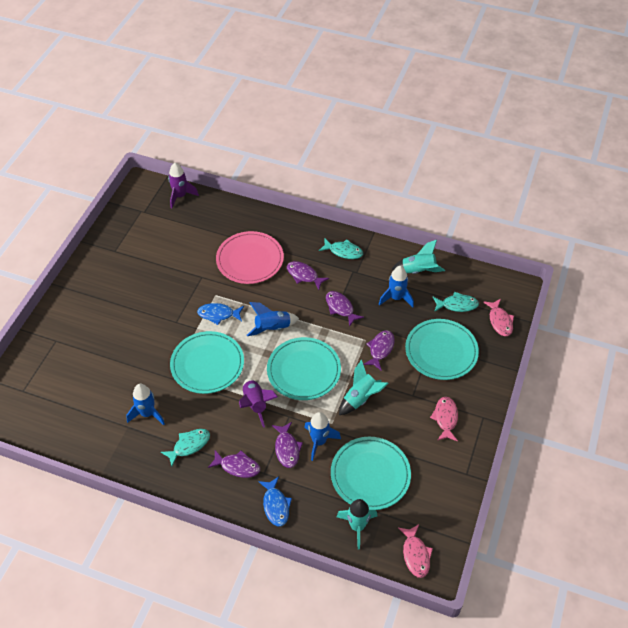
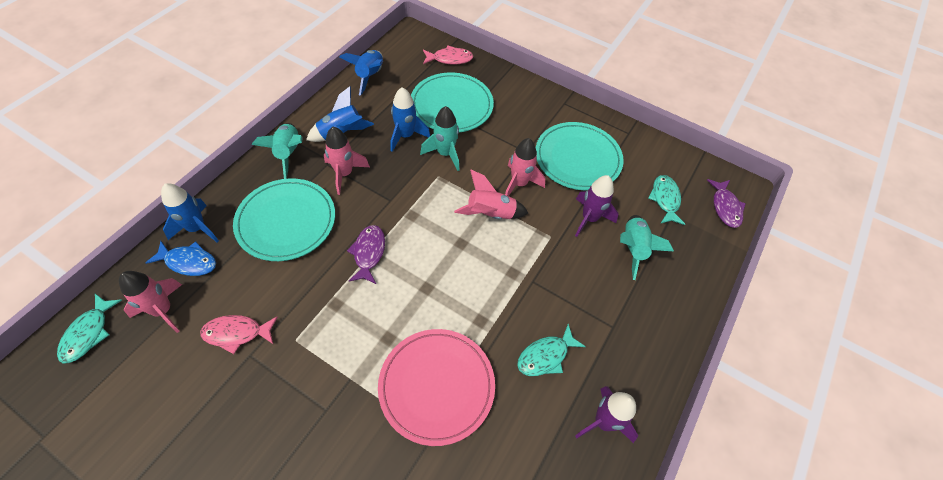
blue fish: 2 -> 1
pink fish: 3 -> 2
pink rocket: 0 -> 4
purple fish: 5 -> 2
turquoise plate: 4 -> 3

